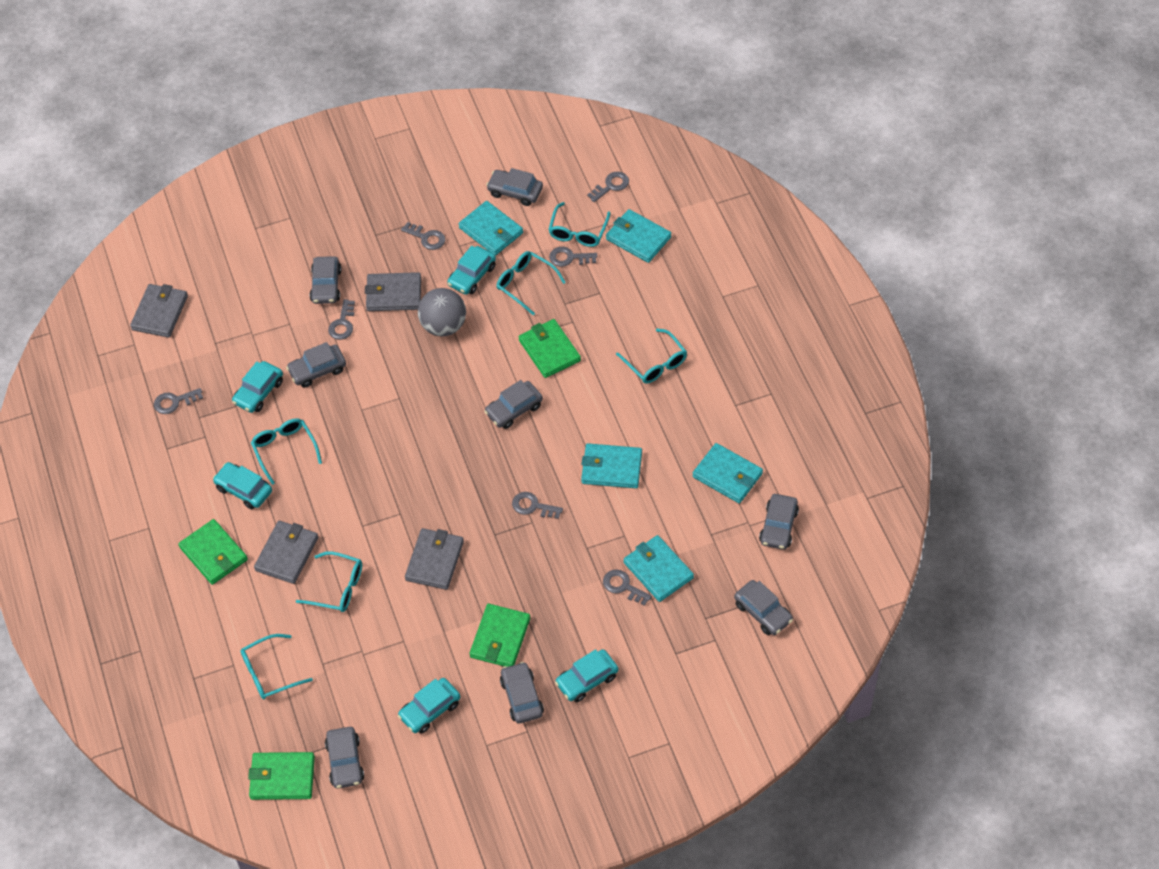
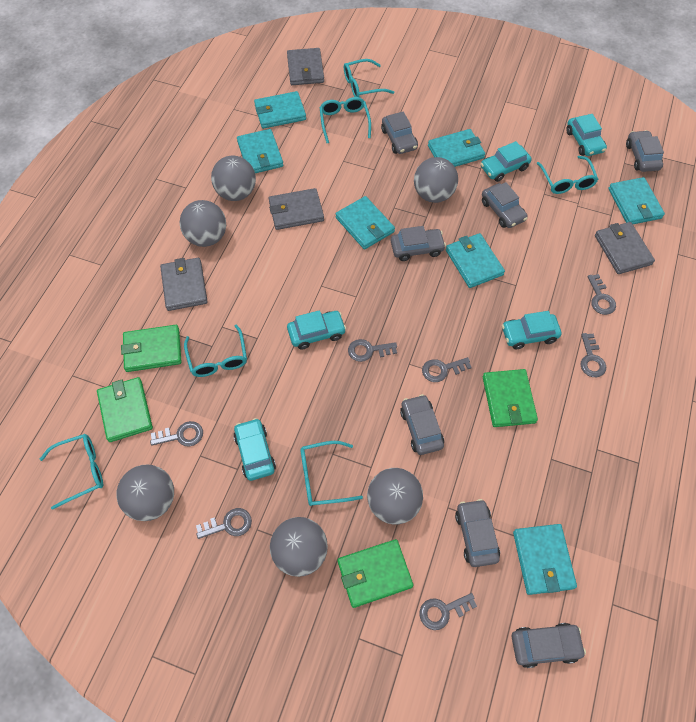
grey ball: 1 -> 6
grey car: 8 -> 7
turquoise wallet: 5 -> 7

